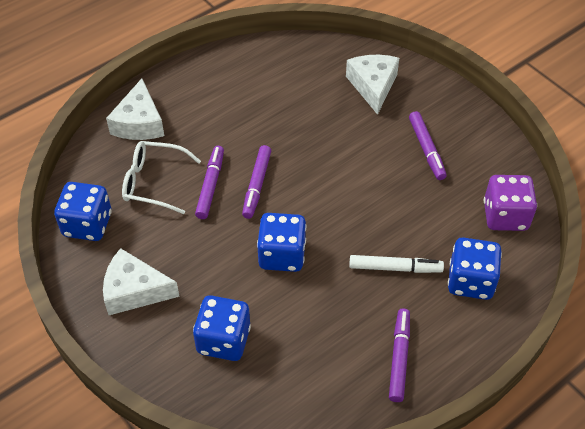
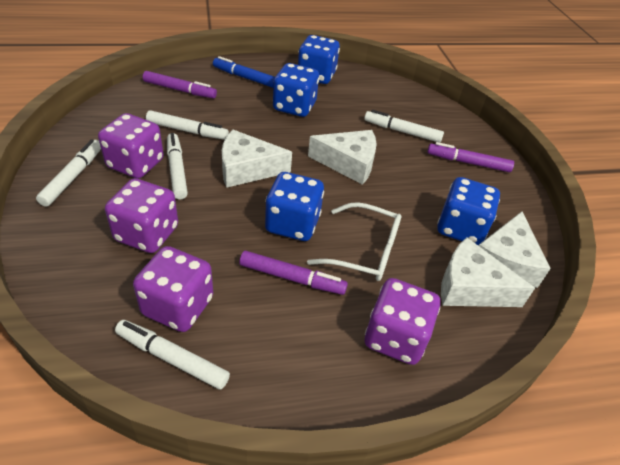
blue marker: 0 -> 1
purple dice: 1 -> 4
purple marker: 4 -> 3
white cheese: 3 -> 4
white marker: 1 -> 5

